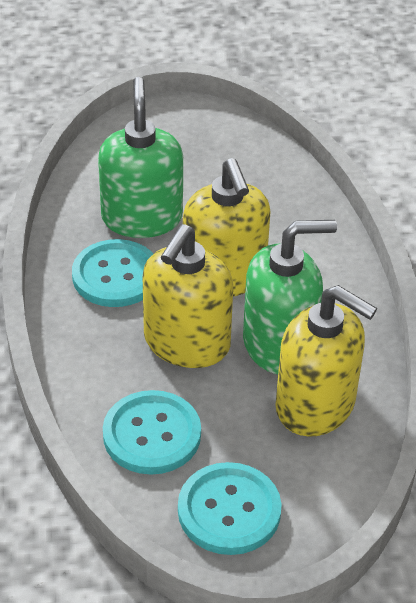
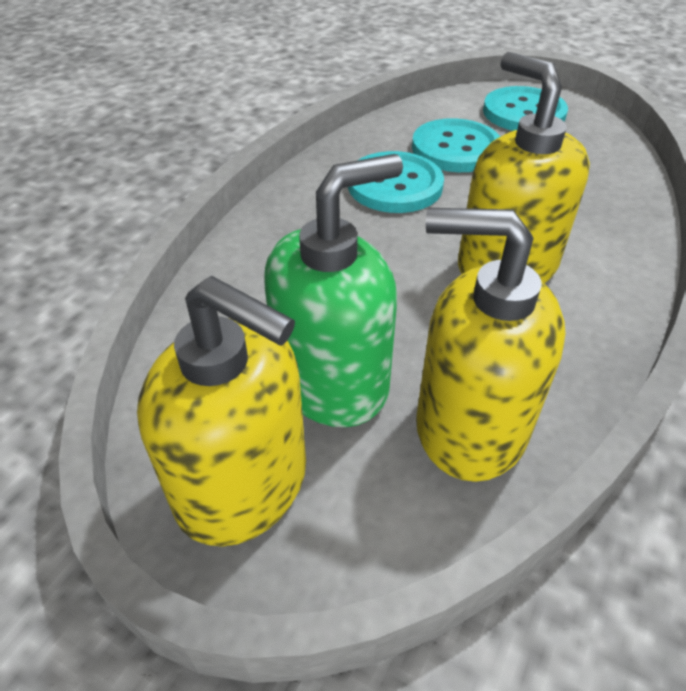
green soap dispenser: 2 -> 1

